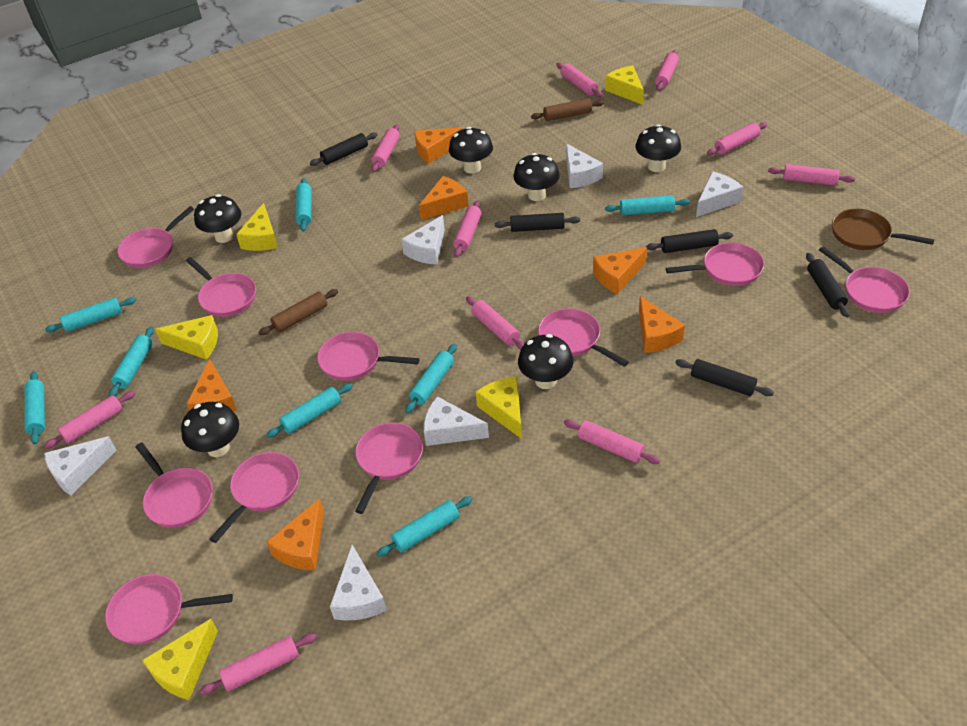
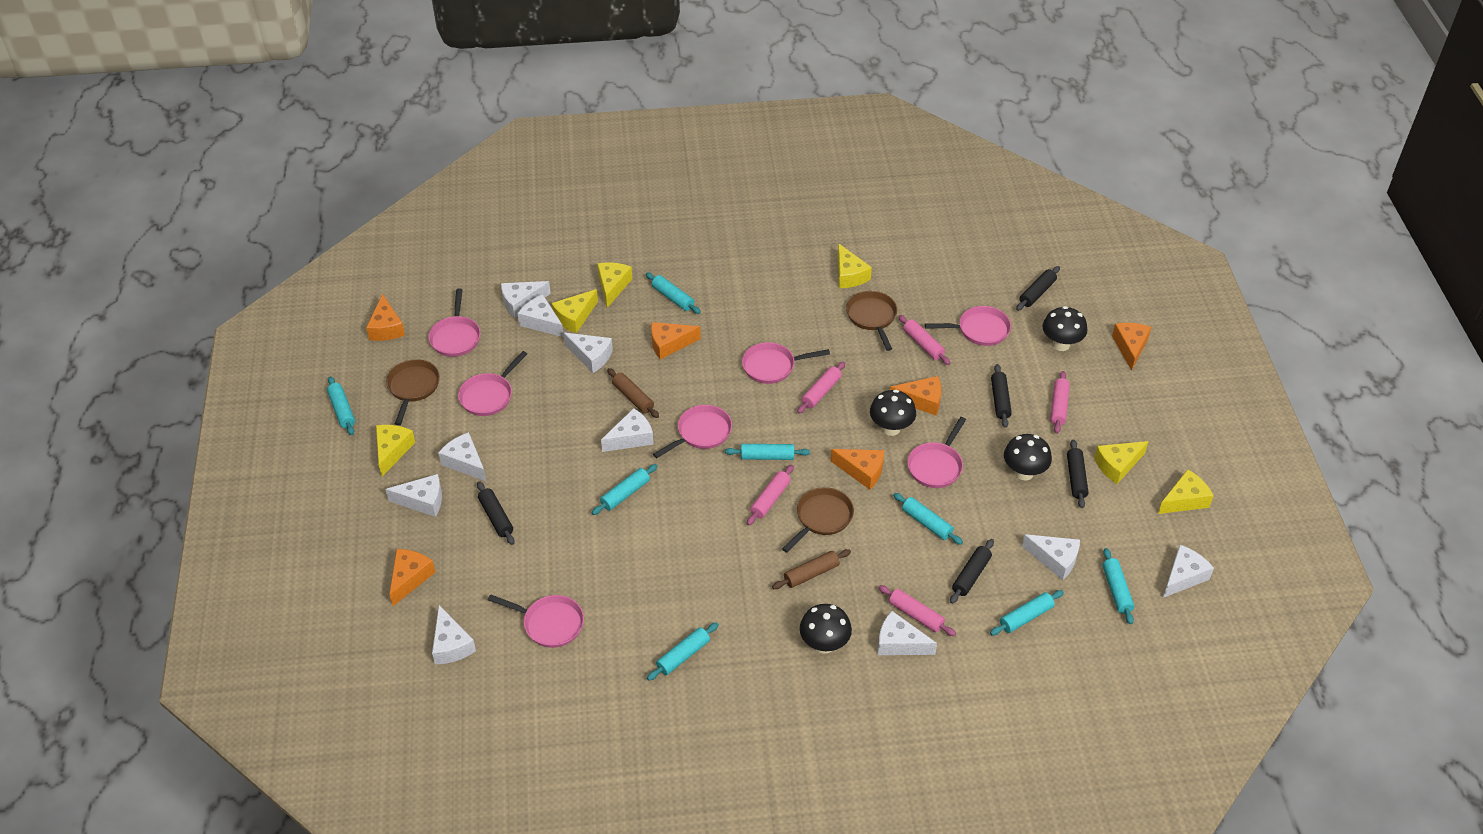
black mushroom: 6 -> 4
brown pan: 1 -> 3
pink pan: 10 -> 7
pink rolling pin: 10 -> 5
white cheese: 6 -> 10
yellow cheese: 5 -> 6

